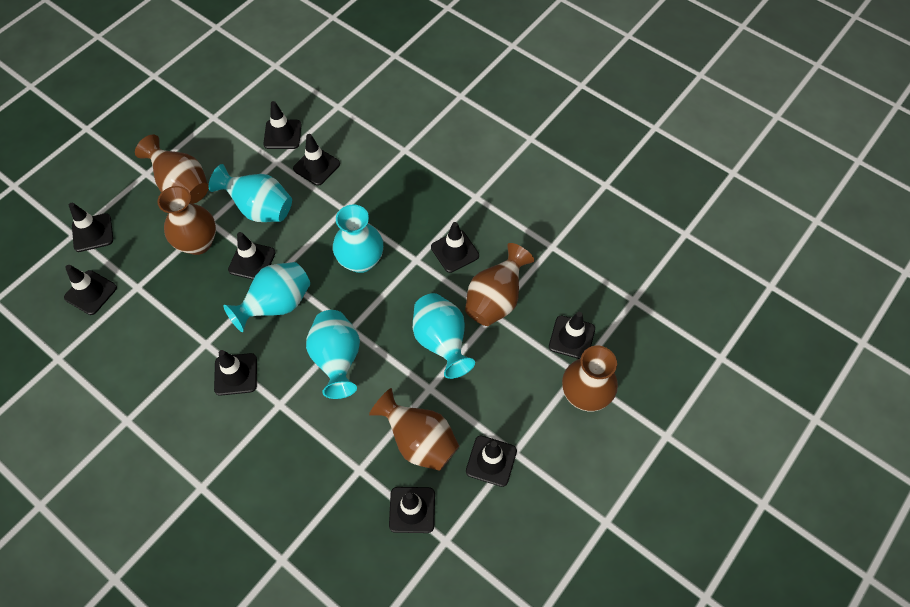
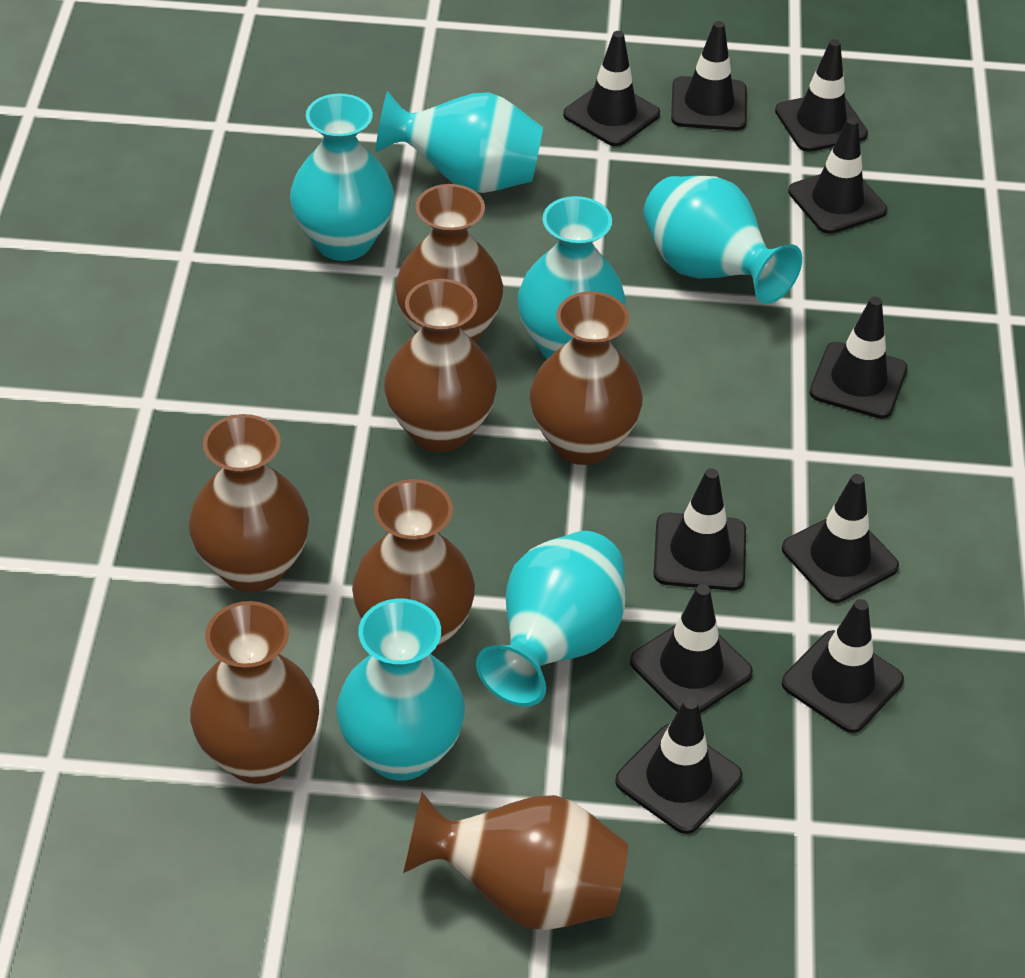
brown vase: 5 -> 7
turquoise vase: 5 -> 6

